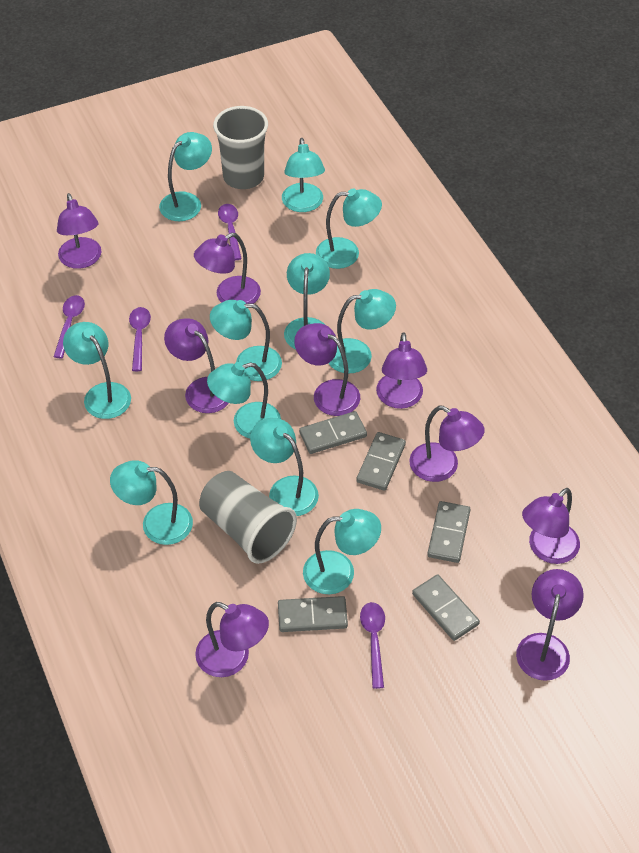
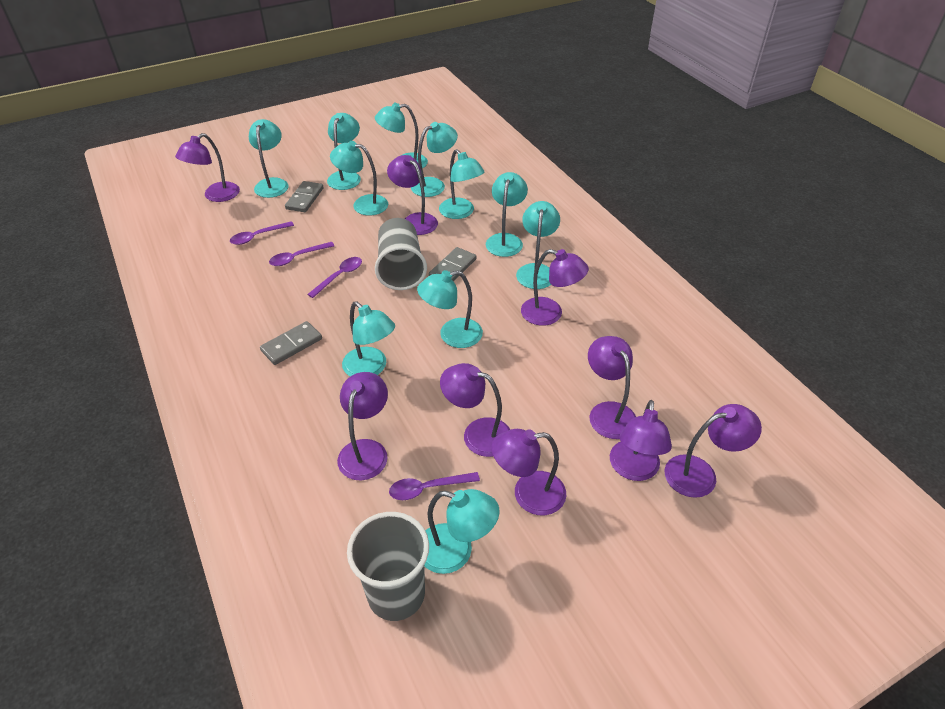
grey domino: 5 -> 3

